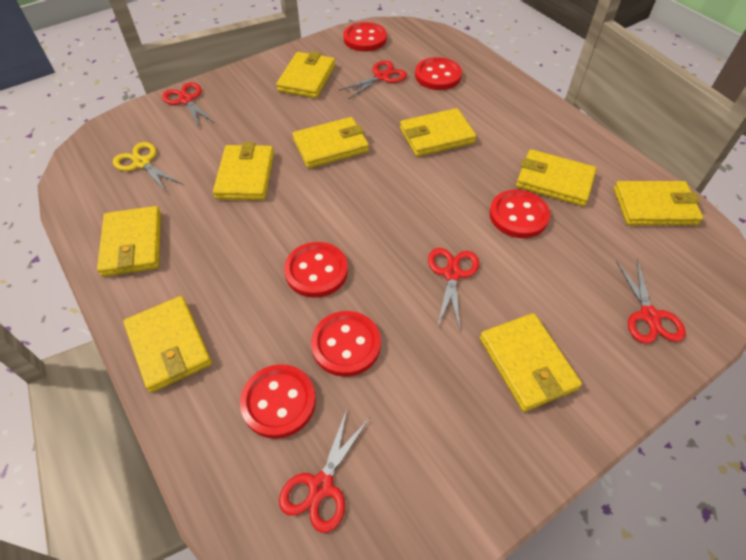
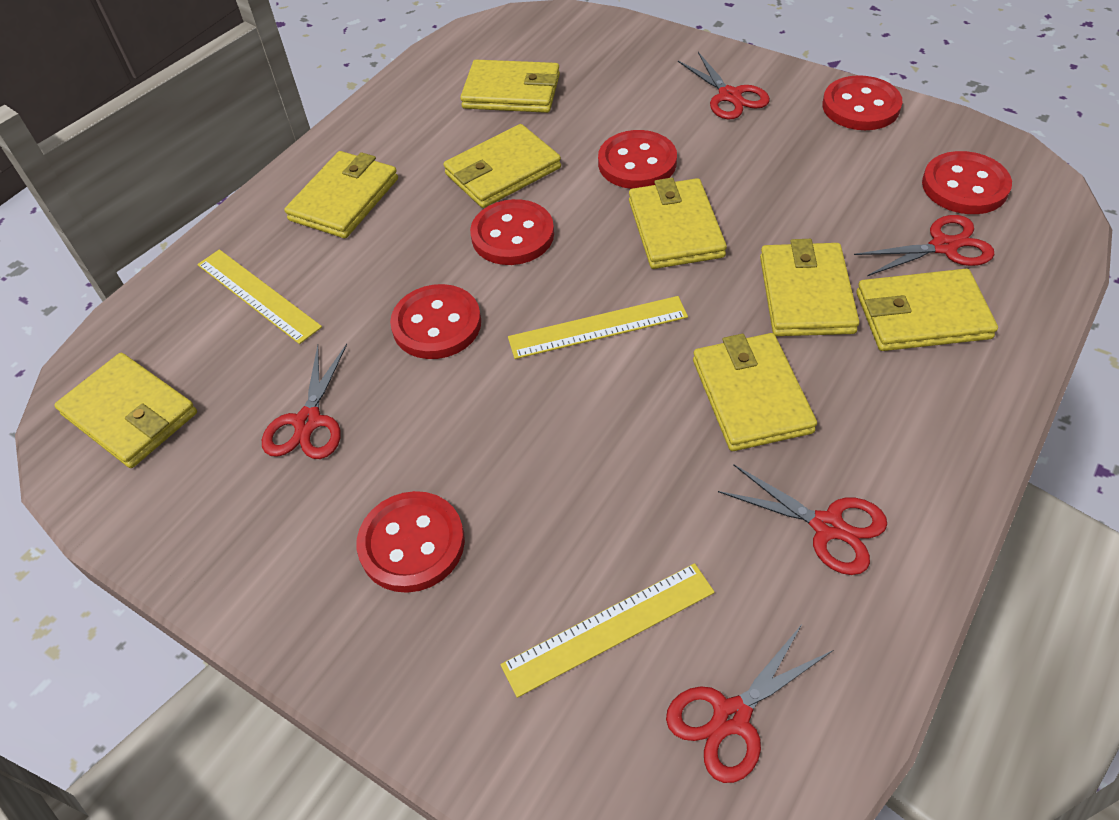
yellow ruler: 0 -> 3
yellow scissors: 1 -> 0
yellow wallet: 9 -> 8

